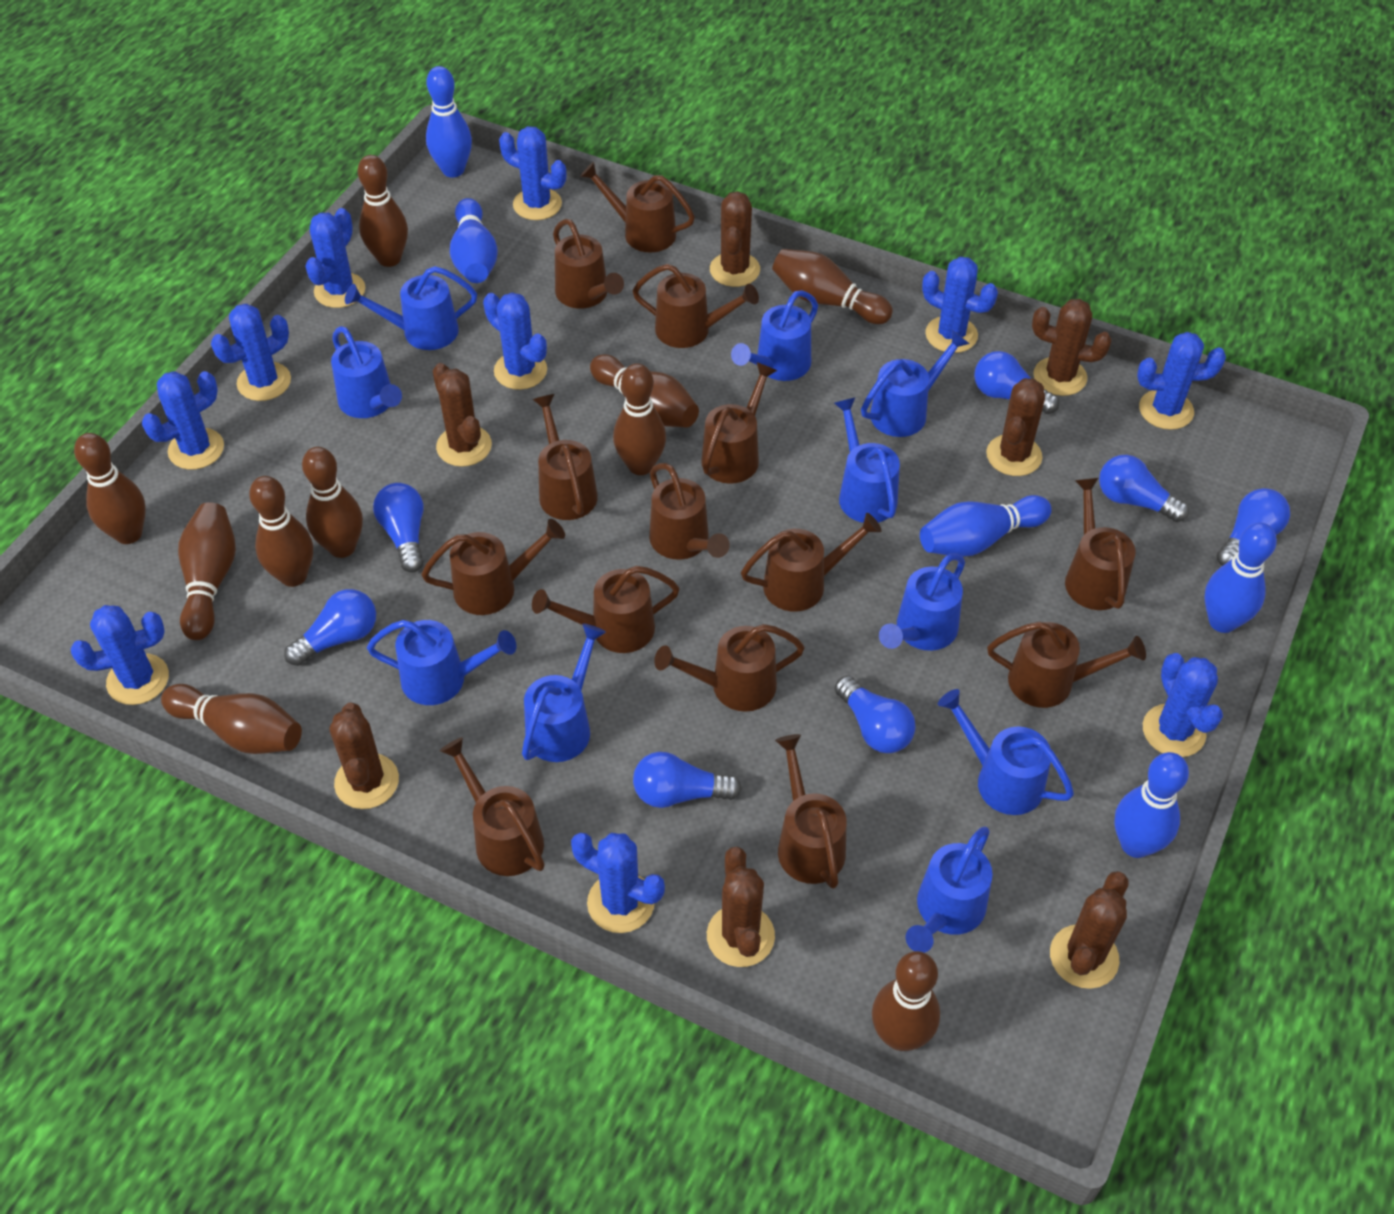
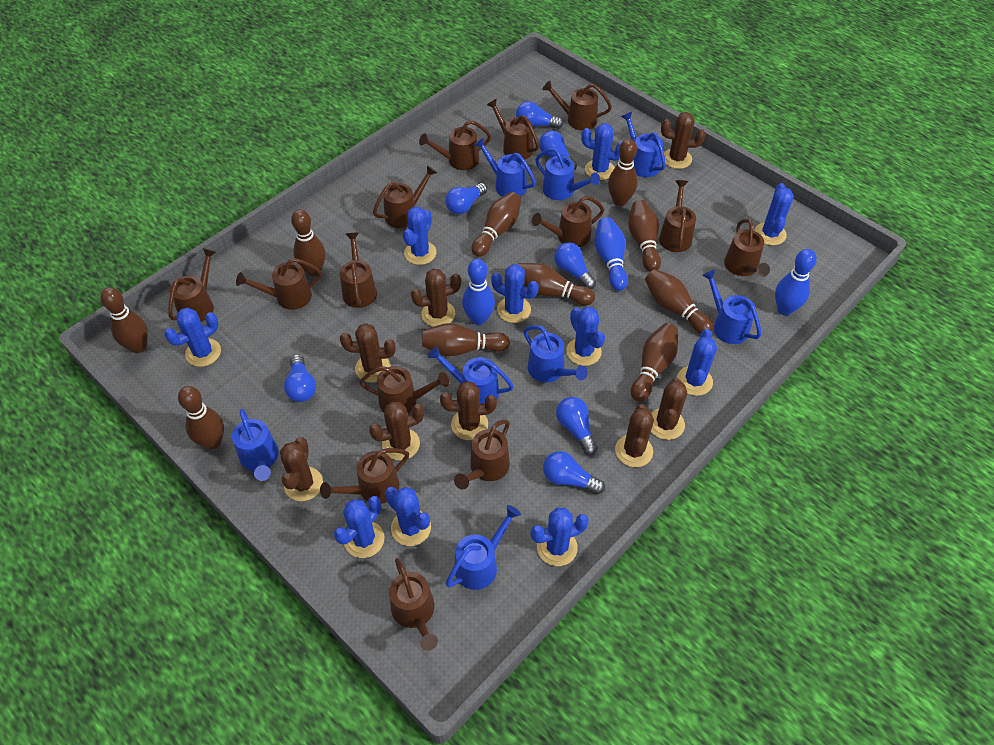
blue bowling pin: 5 -> 3
blue watering can: 10 -> 8
brown cactus: 7 -> 8

